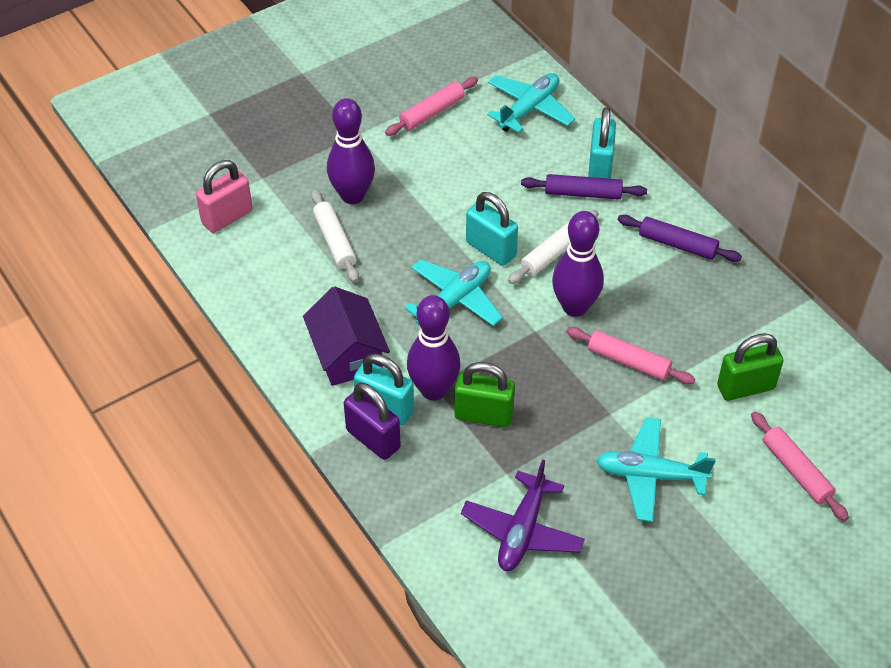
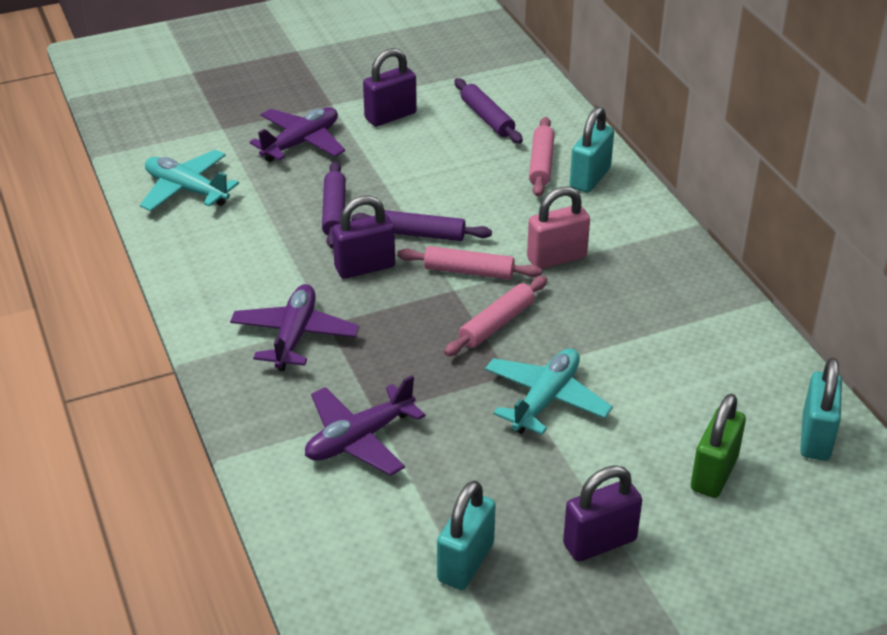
green padlock: 2 -> 1
purple bowling pin: 3 -> 0
purple house: 1 -> 0
purple padlock: 1 -> 3
purple plane: 1 -> 3
purple rolling pin: 2 -> 3
turquoise plane: 3 -> 2
white rolling pin: 2 -> 0

